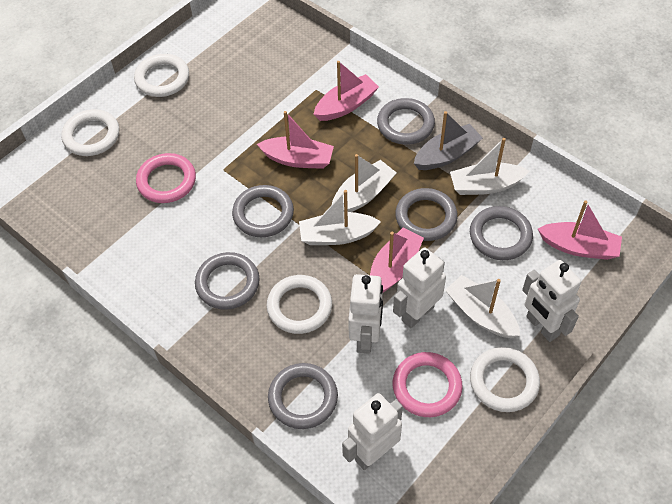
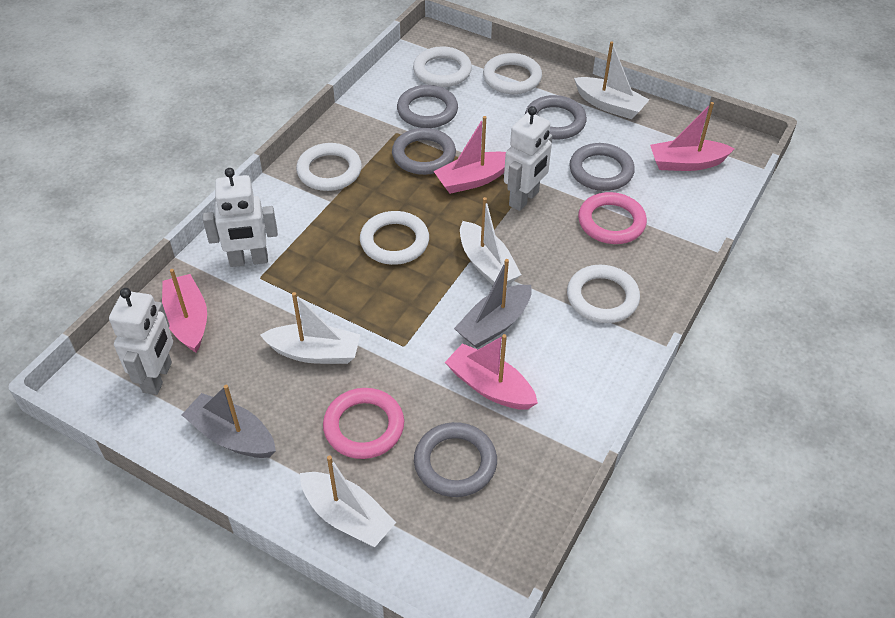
grey boat: 1 -> 2
grey ring: 6 -> 5
white ring: 4 -> 5
white robot: 4 -> 3

